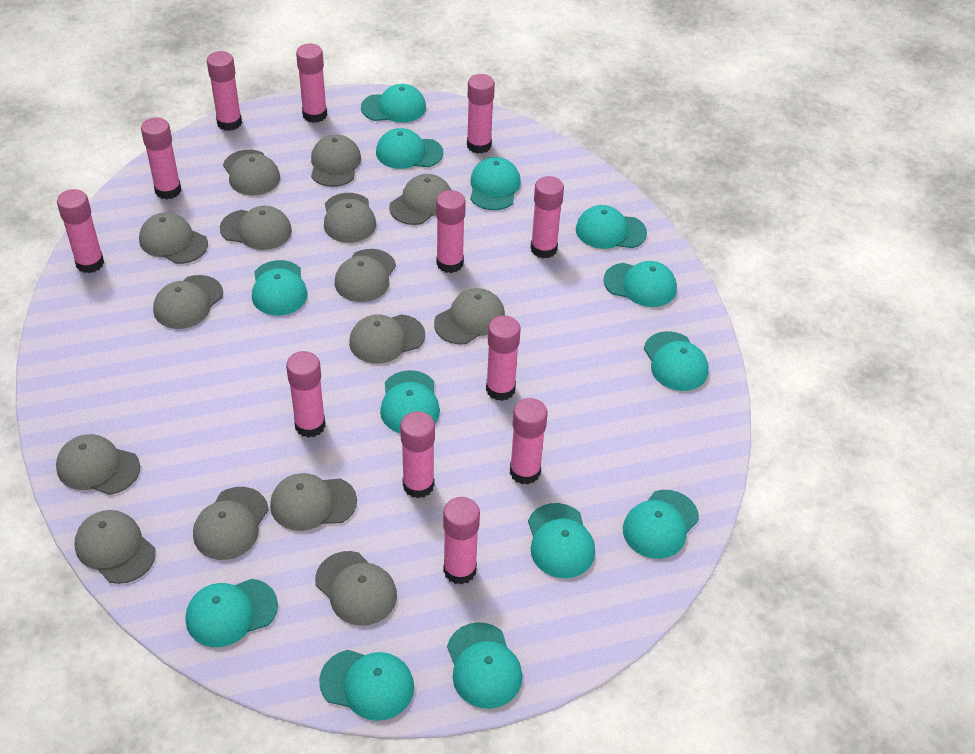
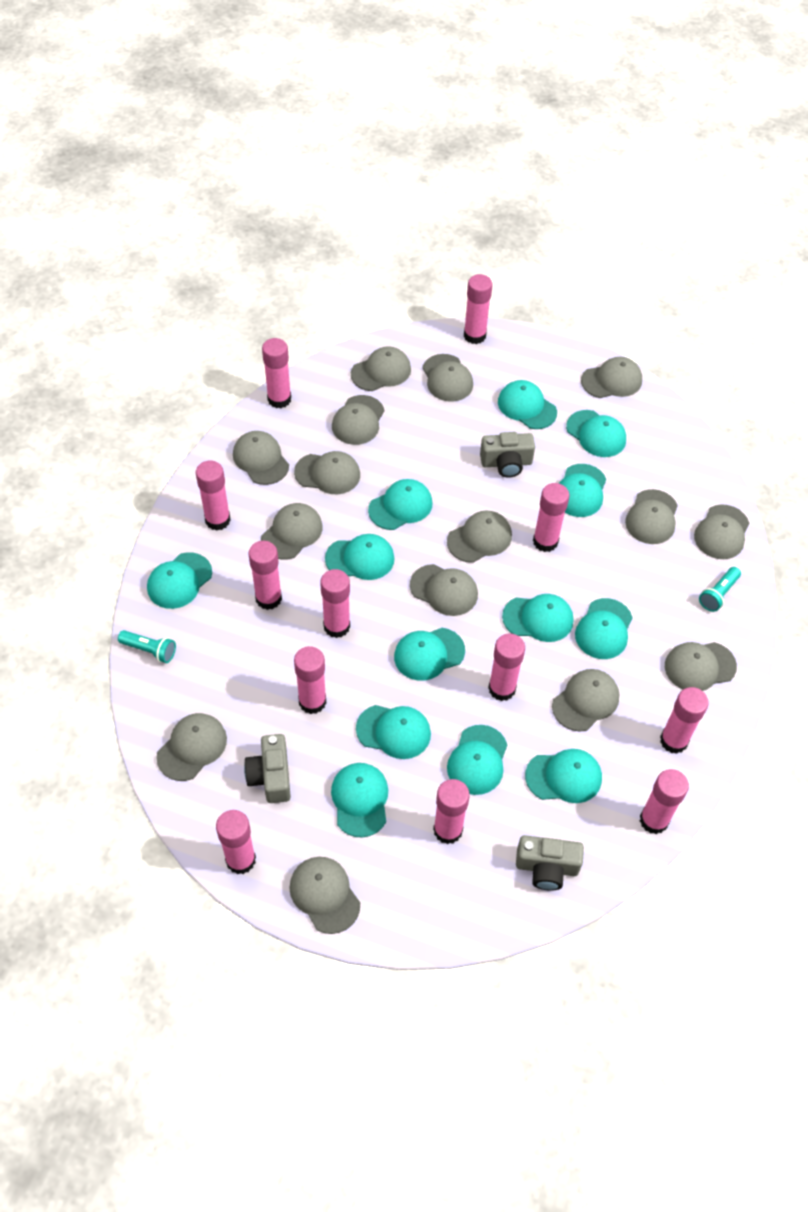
grey camera: 0 -> 3
turquoise flashlight: 0 -> 2

